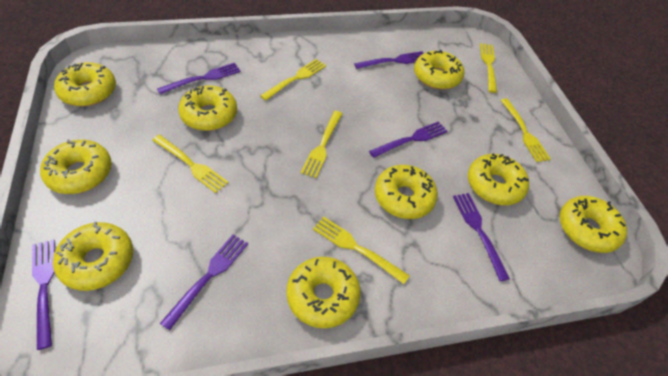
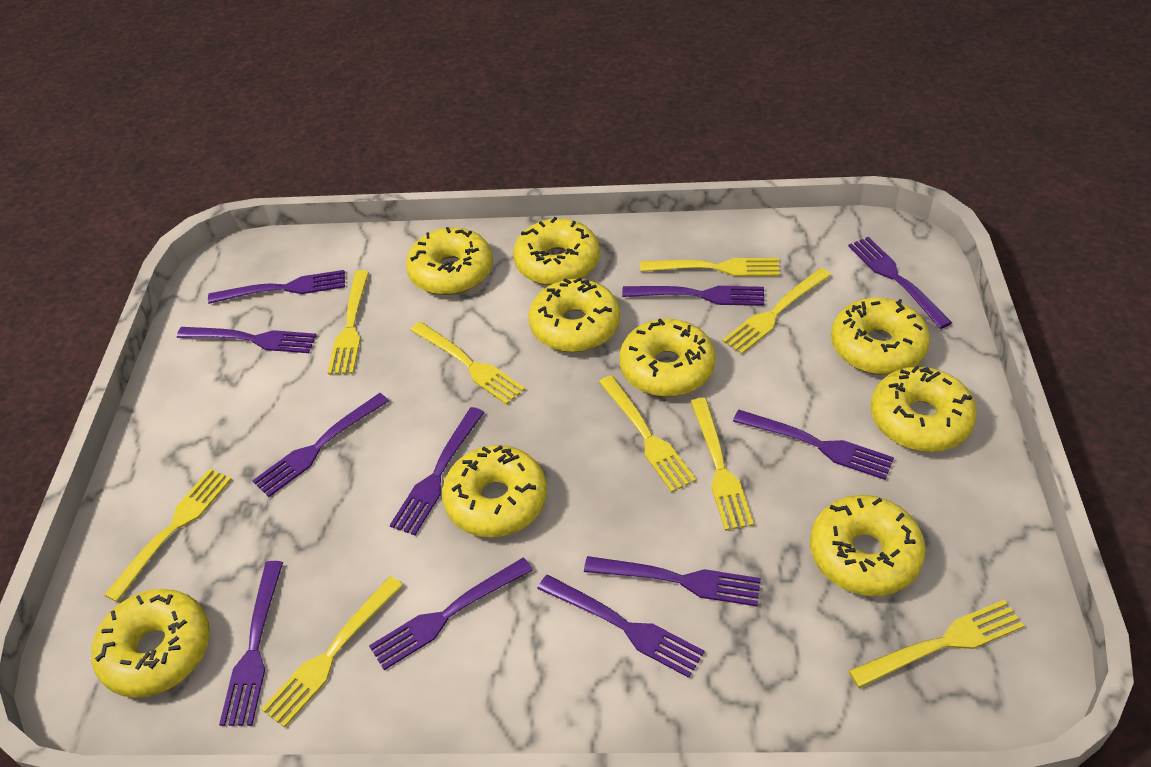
purple fork: 6 -> 11
yellow fork: 6 -> 9

